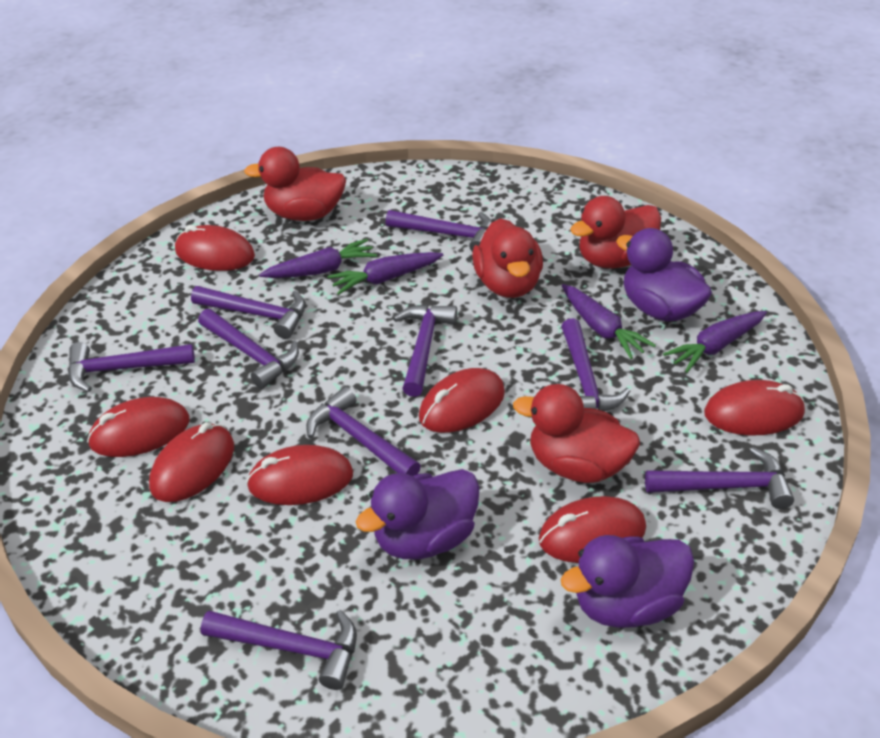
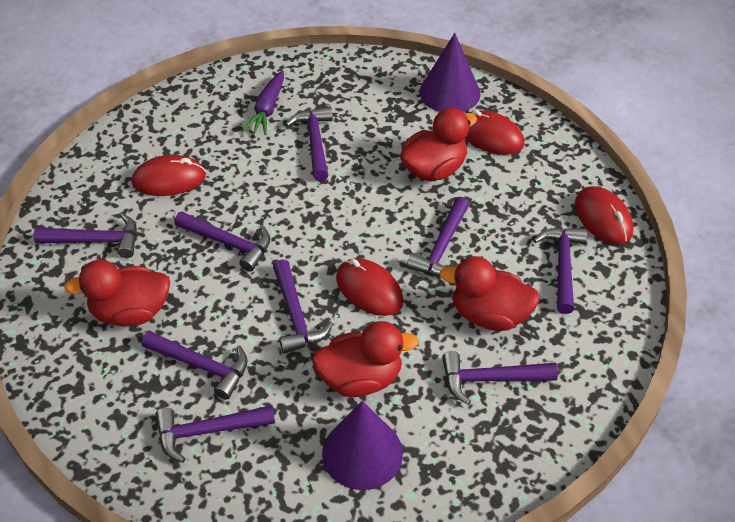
purple carrot: 4 -> 1
purple cone: 0 -> 2
purple duck: 3 -> 0
red mouse: 7 -> 4

